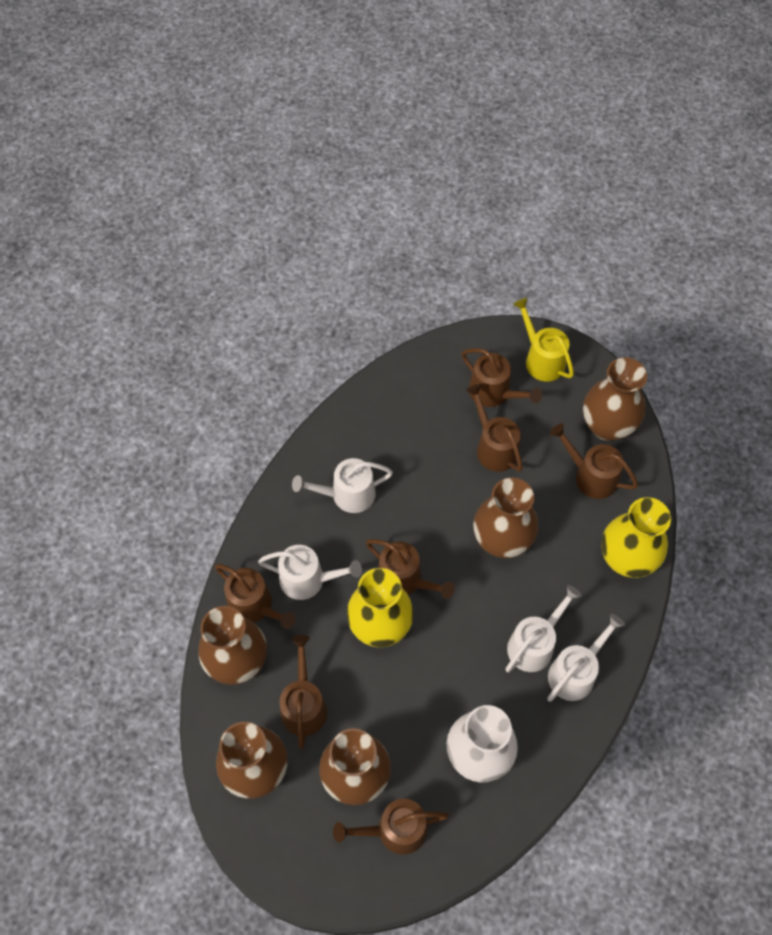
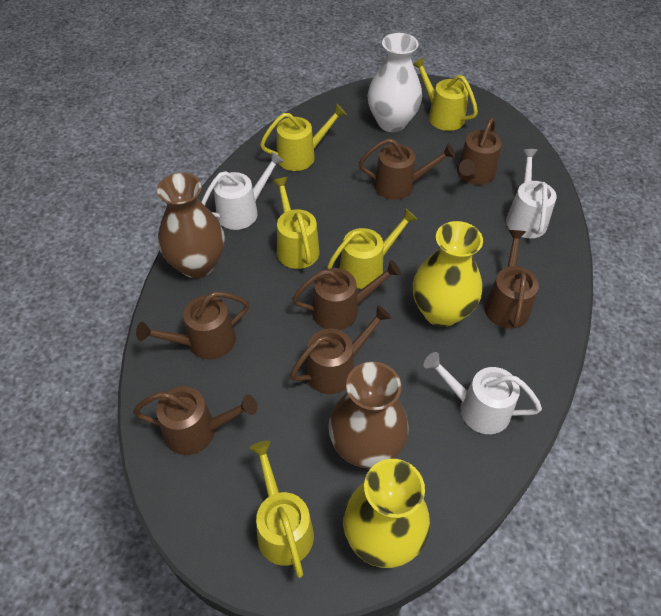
brown vase: 5 -> 2
white watering can: 4 -> 3
yellow watering can: 1 -> 5

